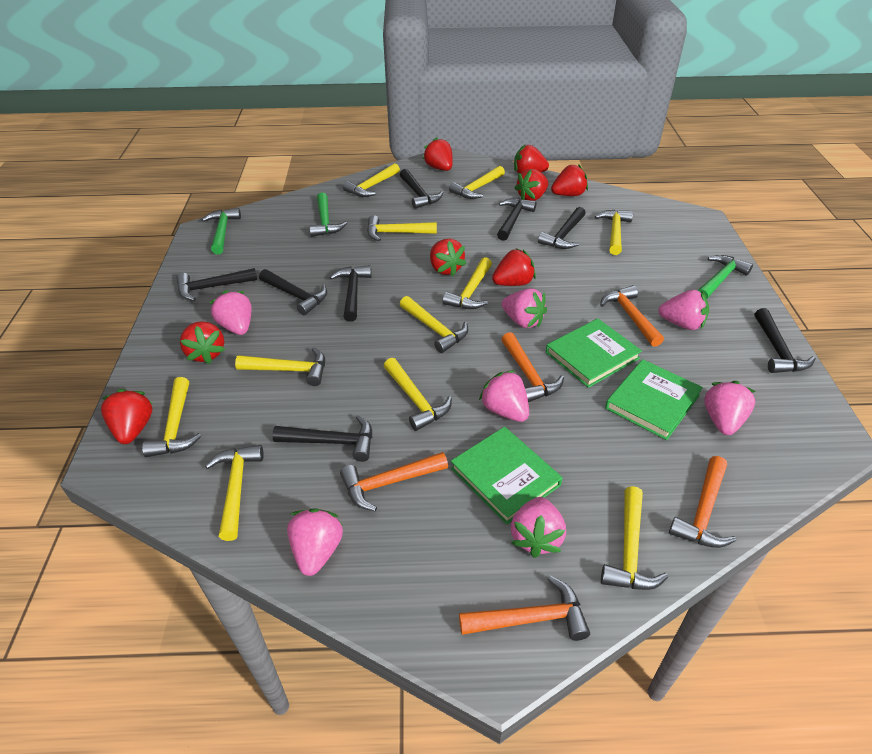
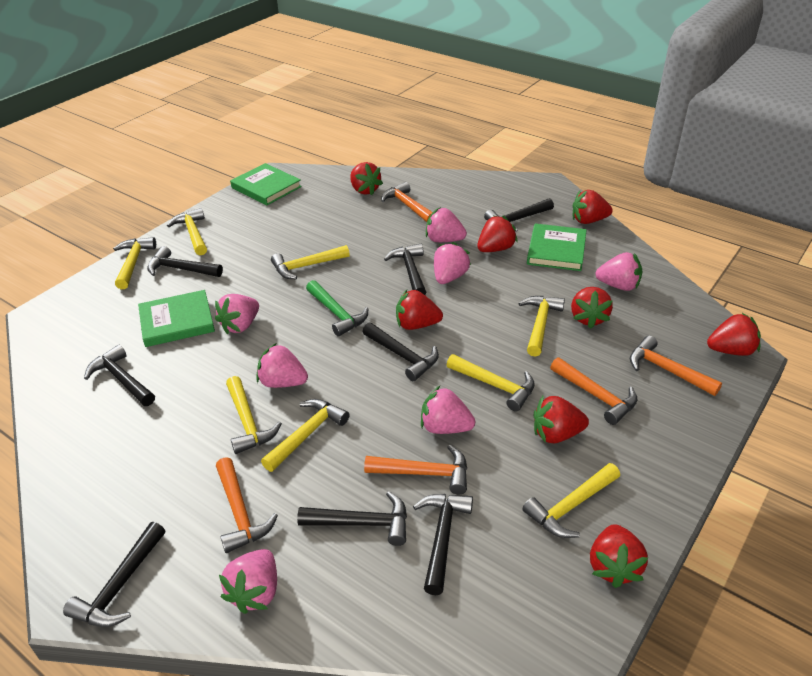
green hammer: 3 -> 1
yellow hammer: 11 -> 8

